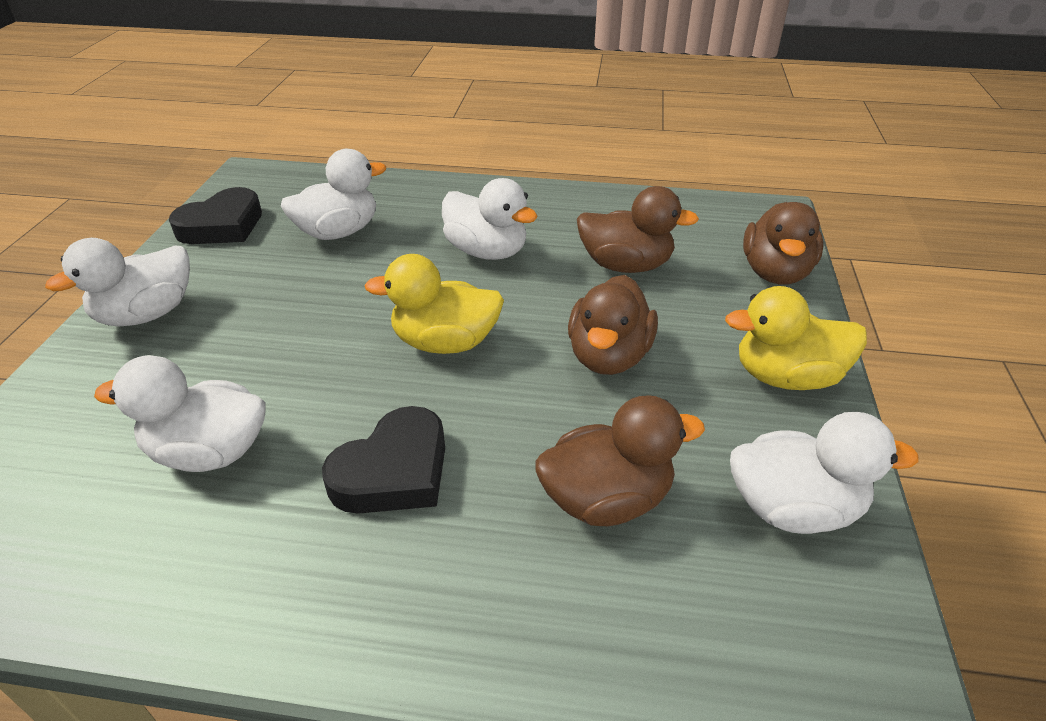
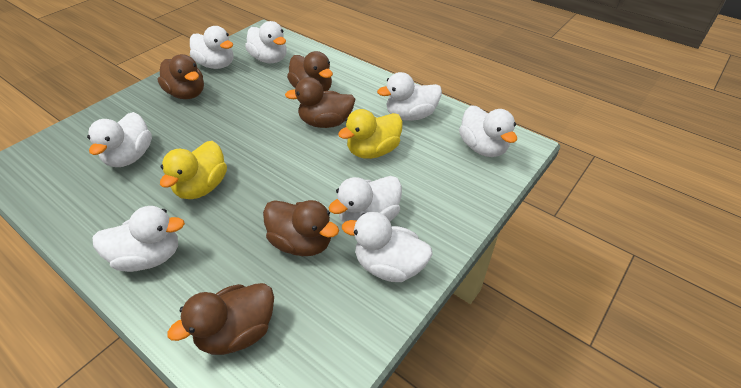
black heart: 2 -> 0
brown duck: 4 -> 5
white duck: 5 -> 8

